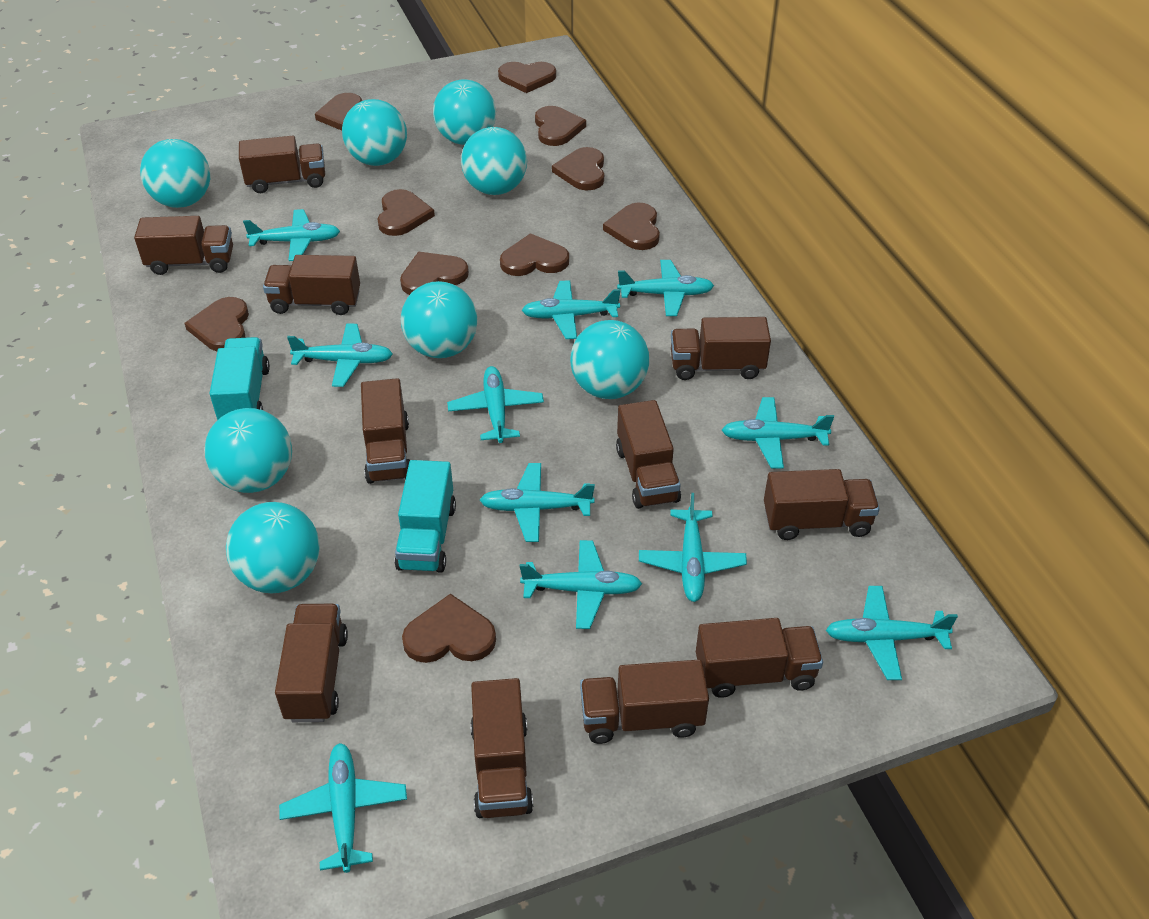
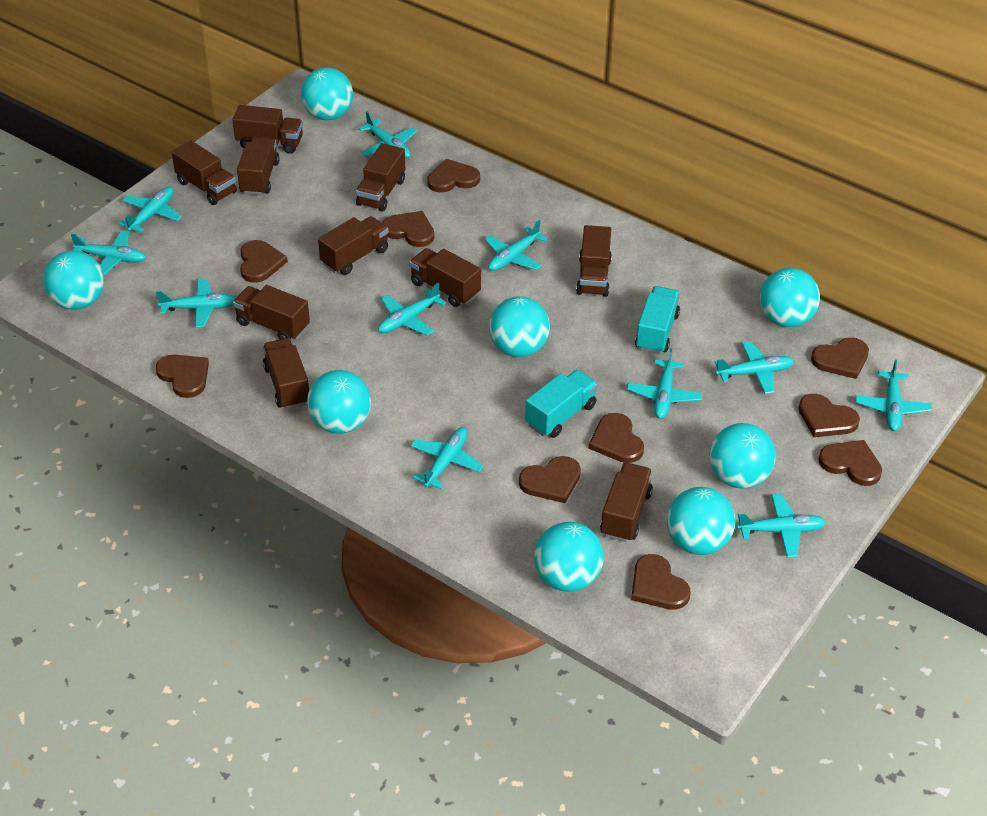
brown truck: 11 -> 10

